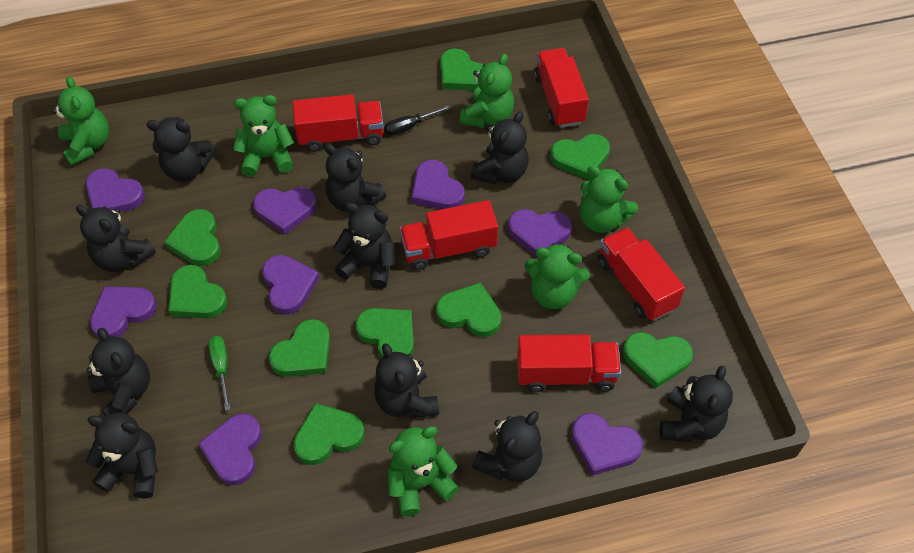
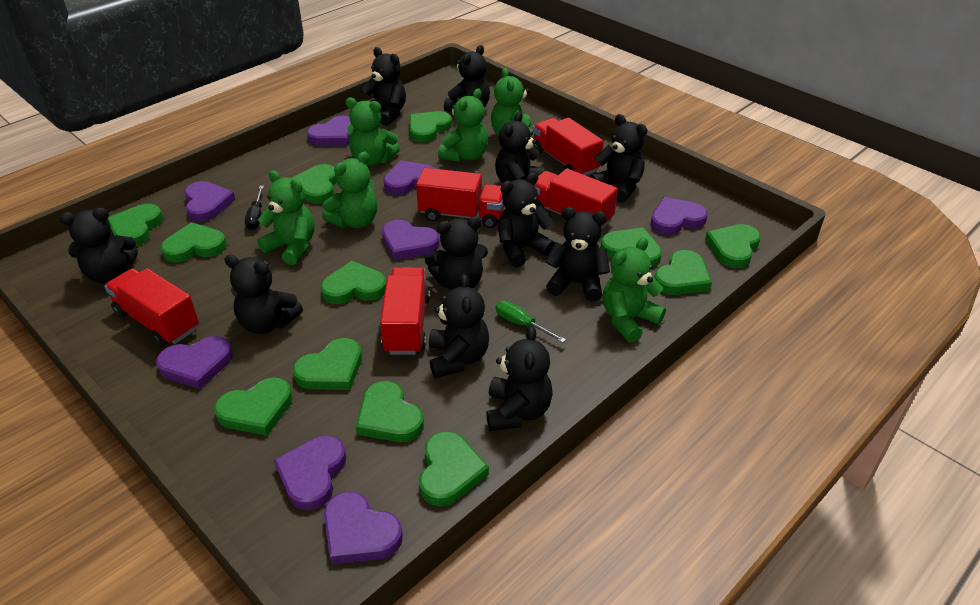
black teddy bear: 10 -> 11
green heart: 9 -> 12

